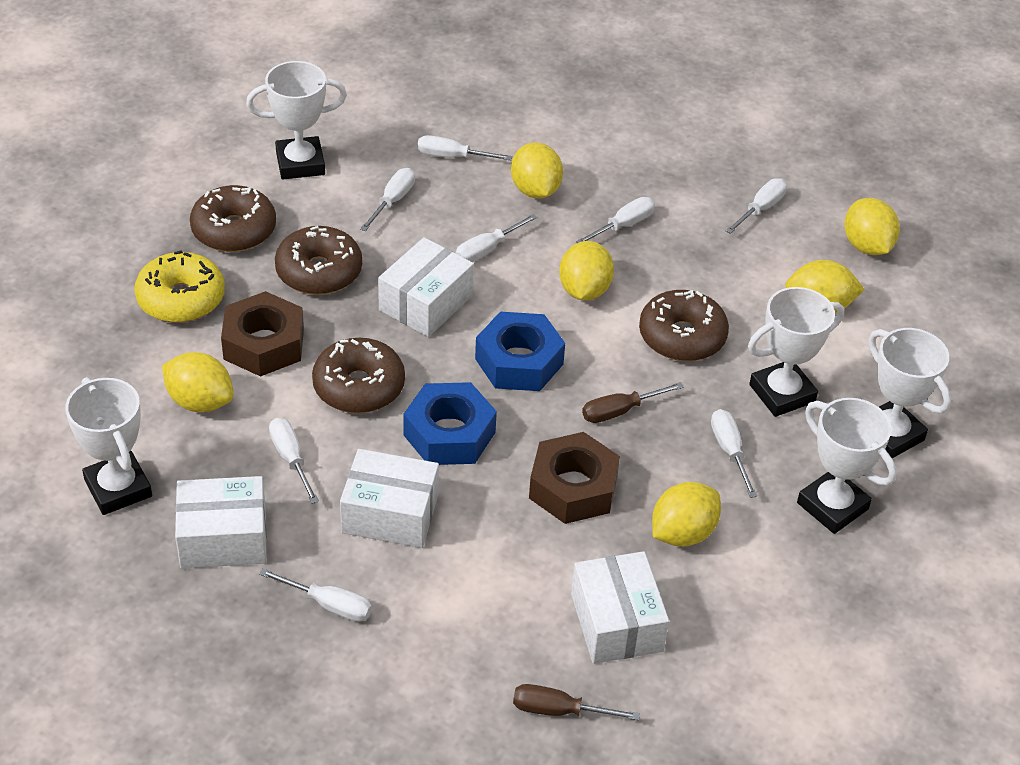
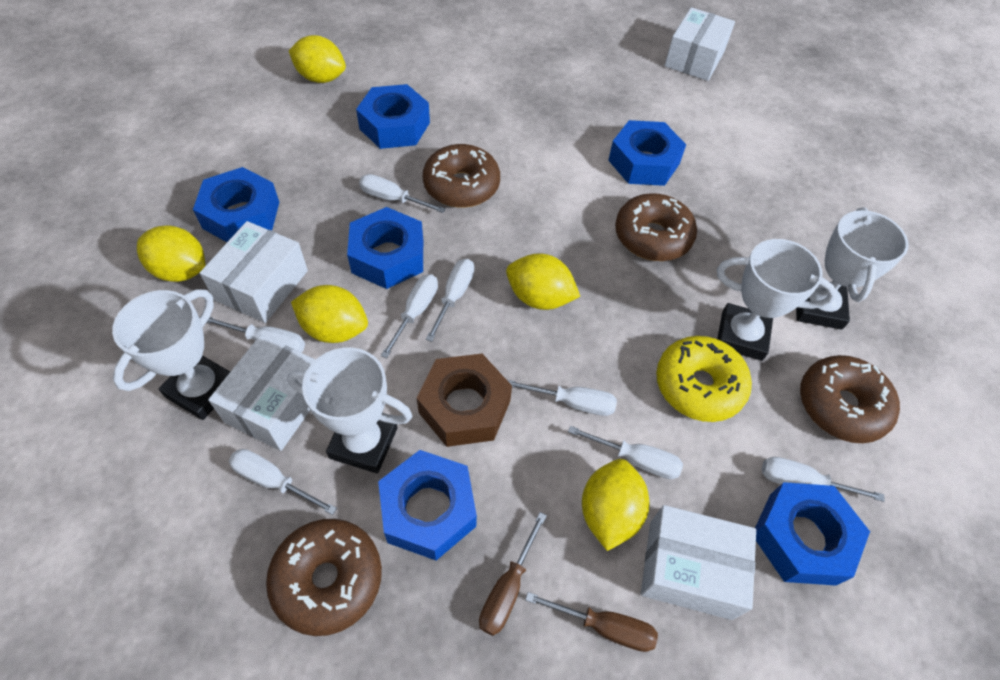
blue nut: 2 -> 6
brown nut: 2 -> 1
white trophy: 5 -> 4
yellow lemon: 6 -> 5

